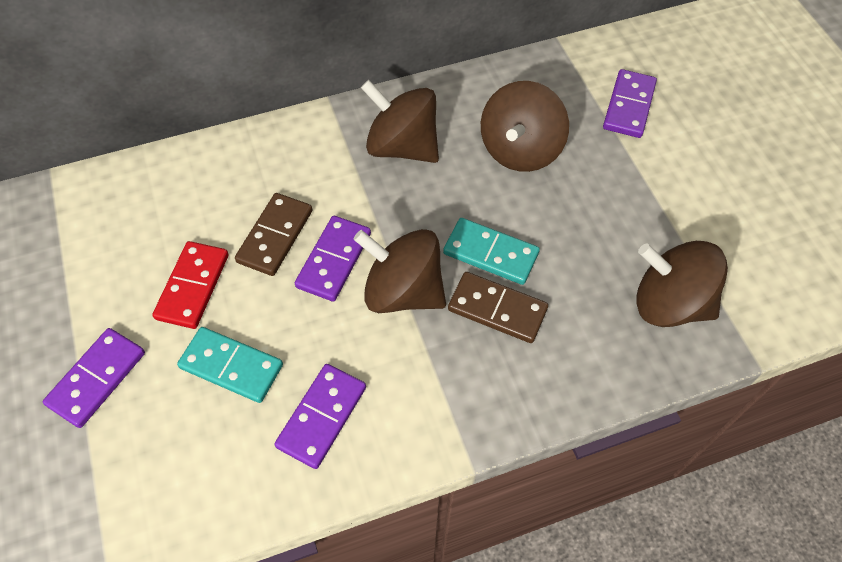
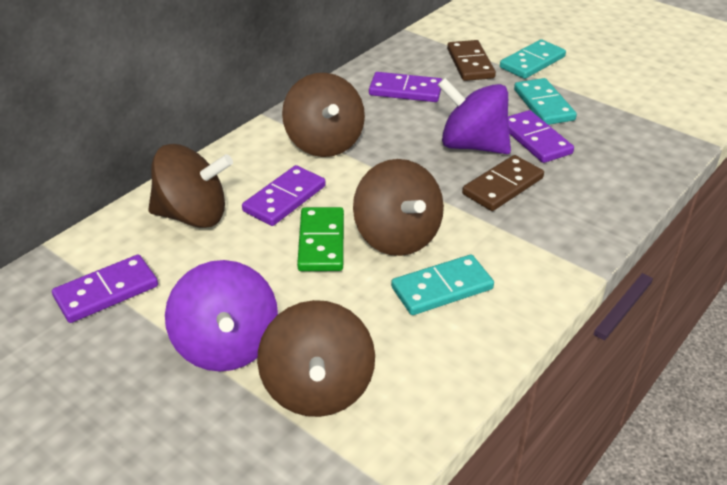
green domino: 0 -> 1
purple spinning top: 0 -> 2
red domino: 1 -> 0
turquoise domino: 2 -> 3

